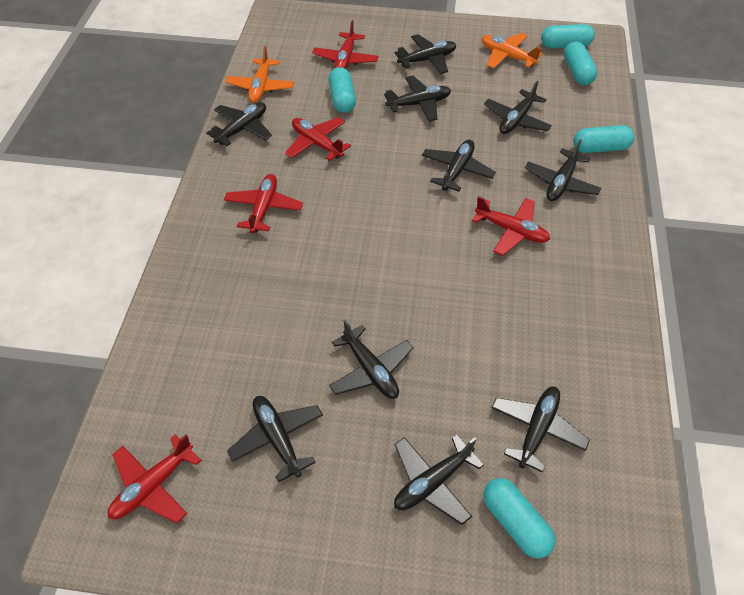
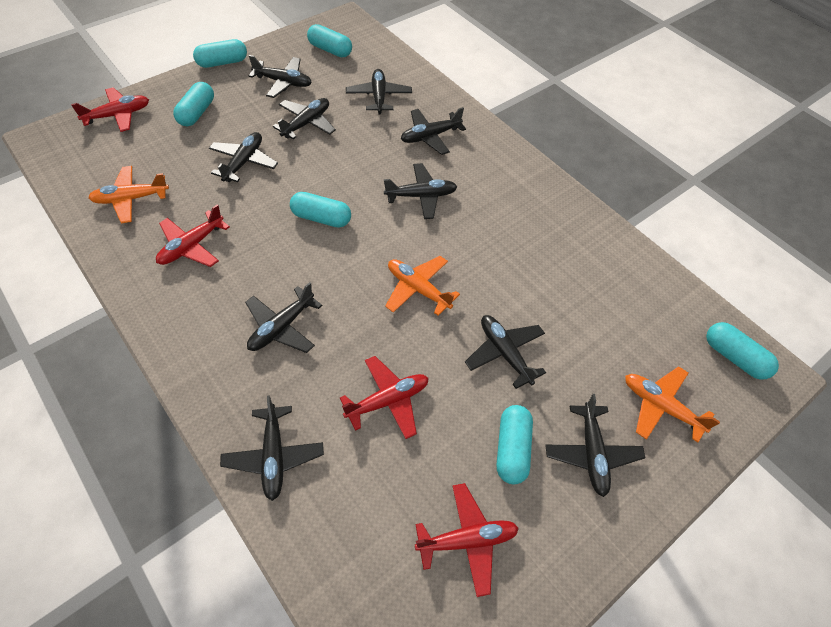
orange plane: 2 -> 3
red plane: 5 -> 4
turquoise capsule: 5 -> 6

